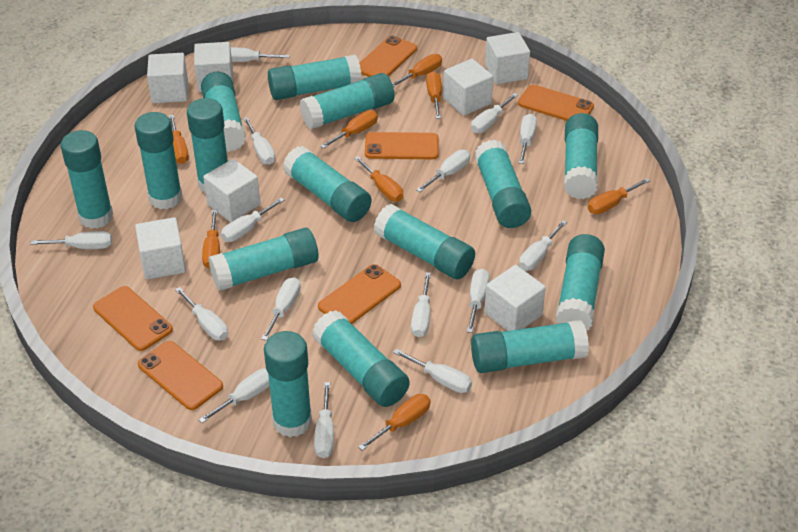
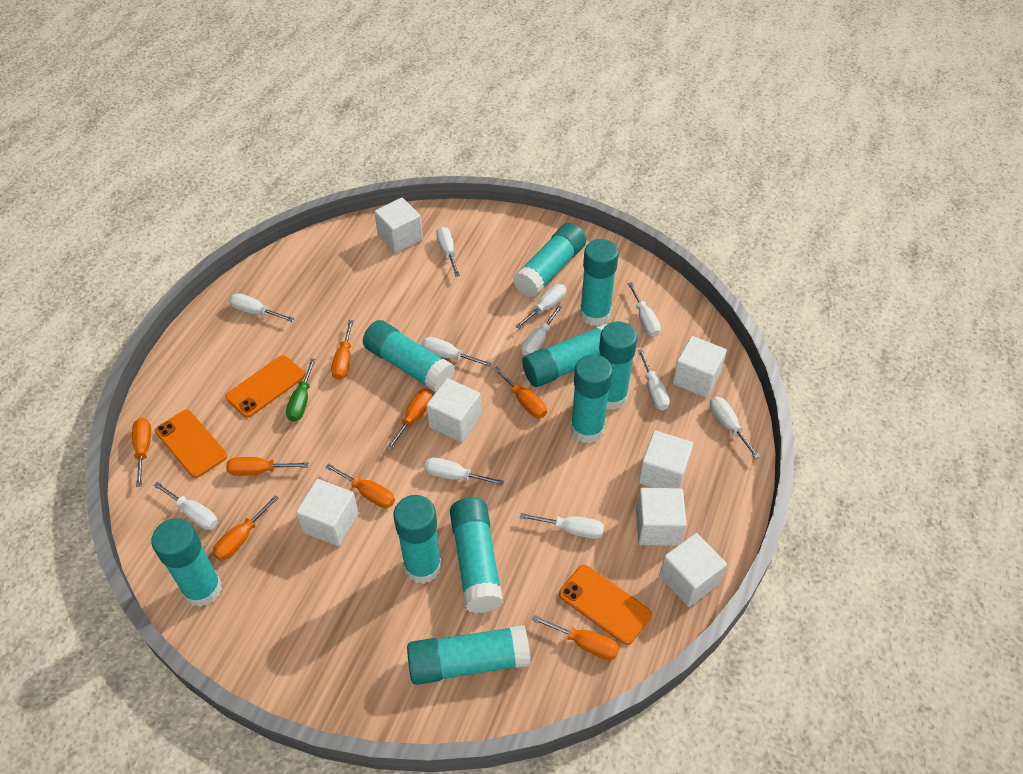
green screwdriver: 0 -> 1
orange phone: 6 -> 3
turquoise glue stick: 15 -> 10
white screwdriver: 15 -> 11

